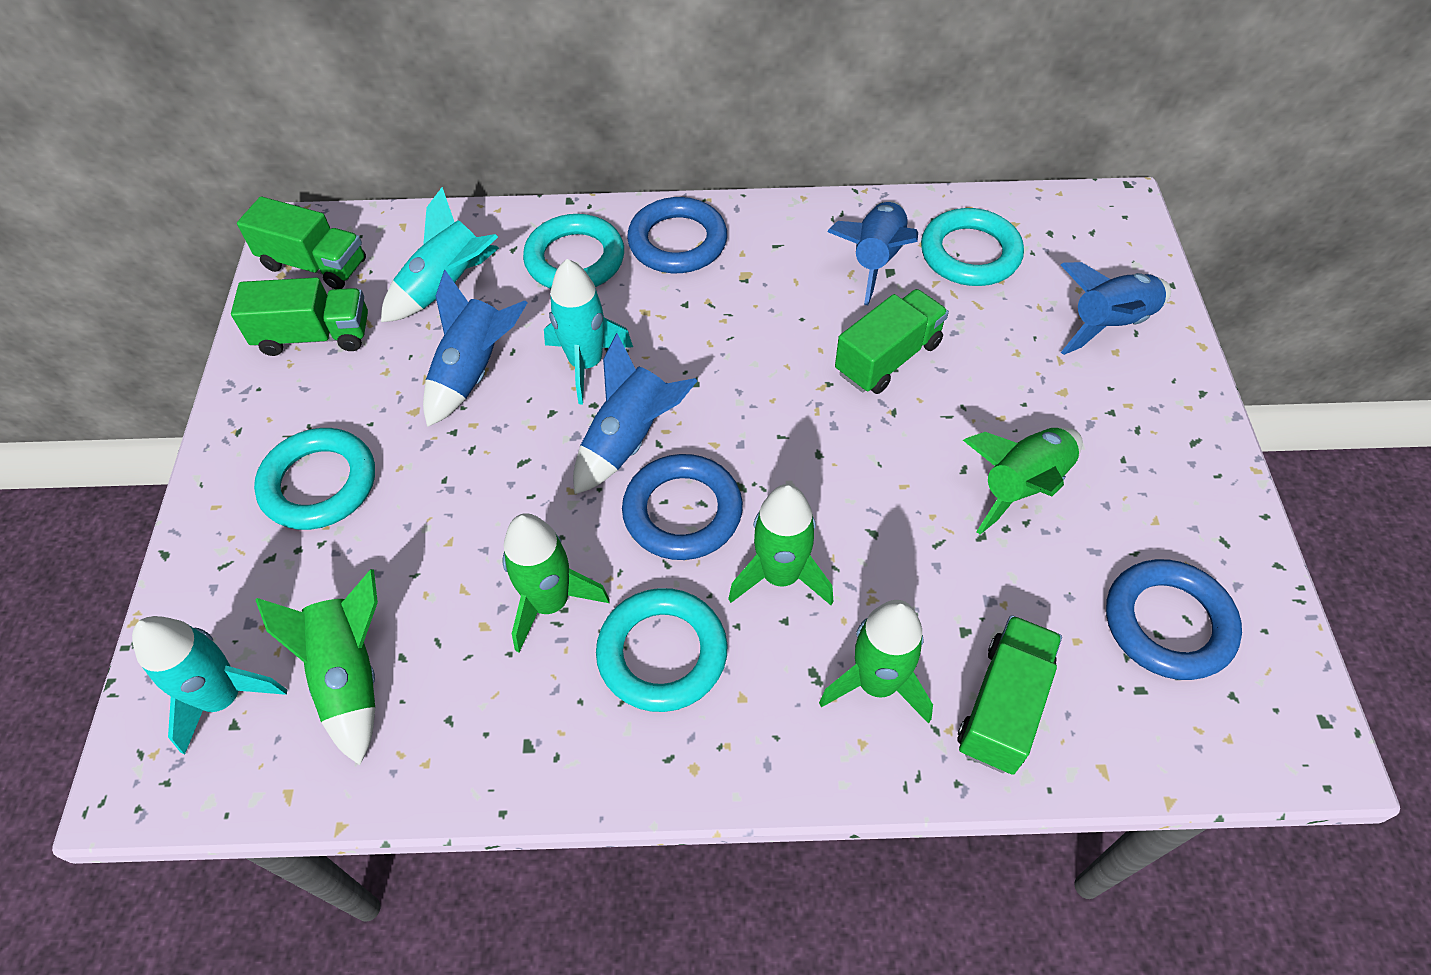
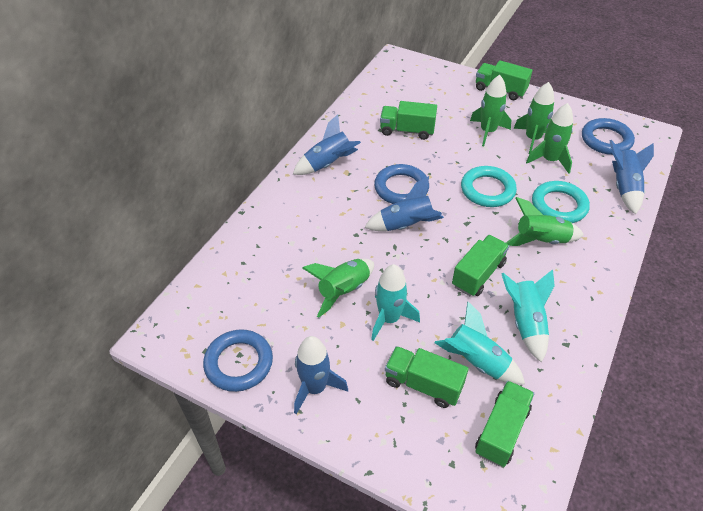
green truck: 4 -> 5
turquoise ring: 4 -> 2

